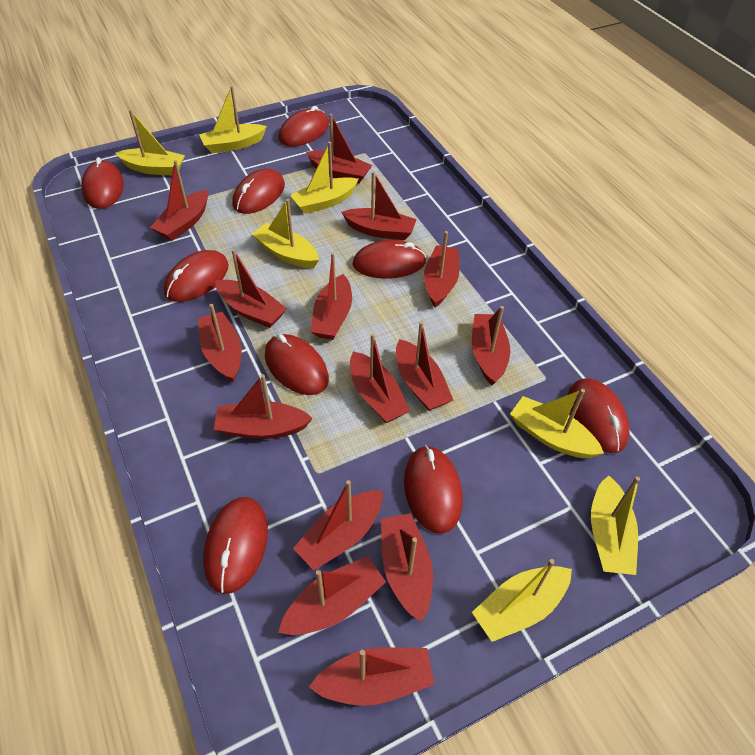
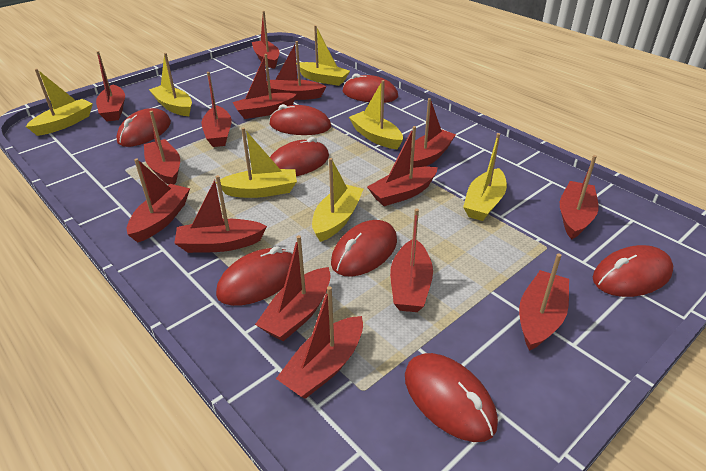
red mouse: 9 -> 8

